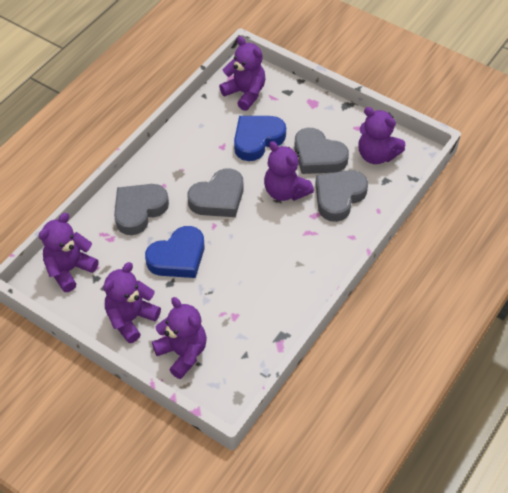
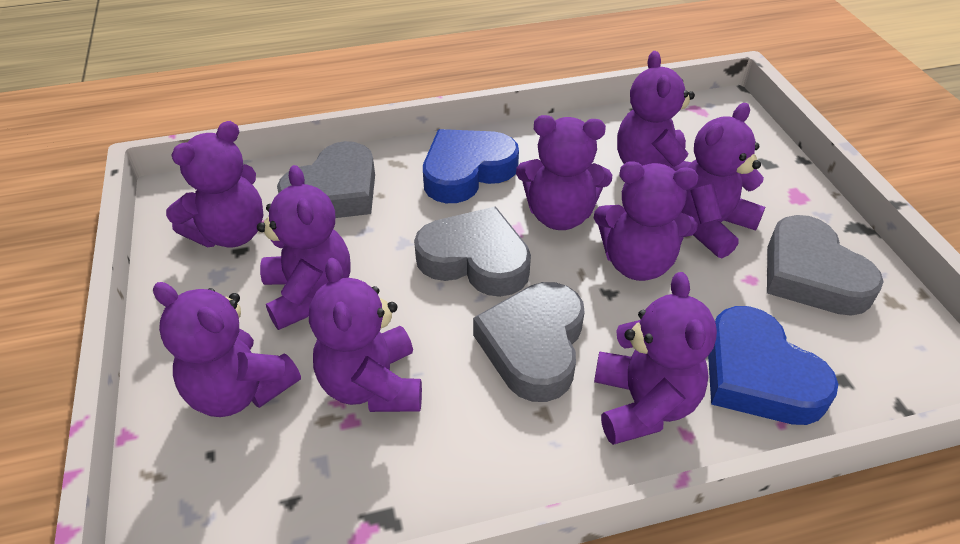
purple teddy bear: 6 -> 9

